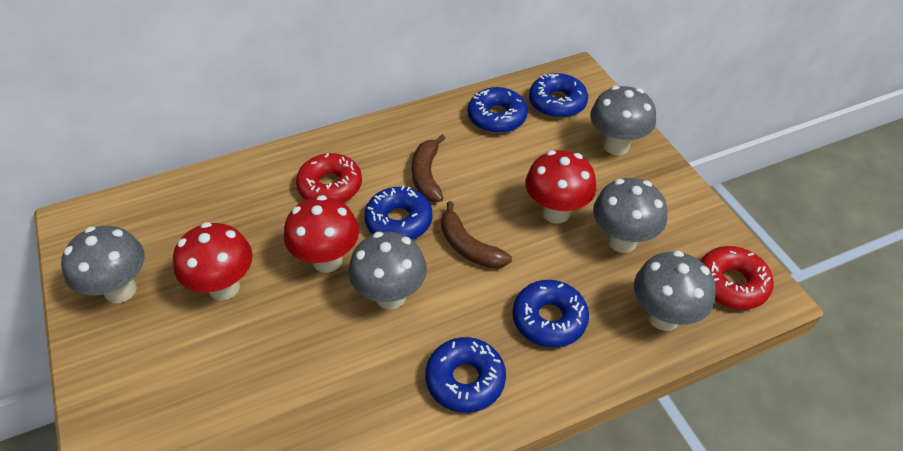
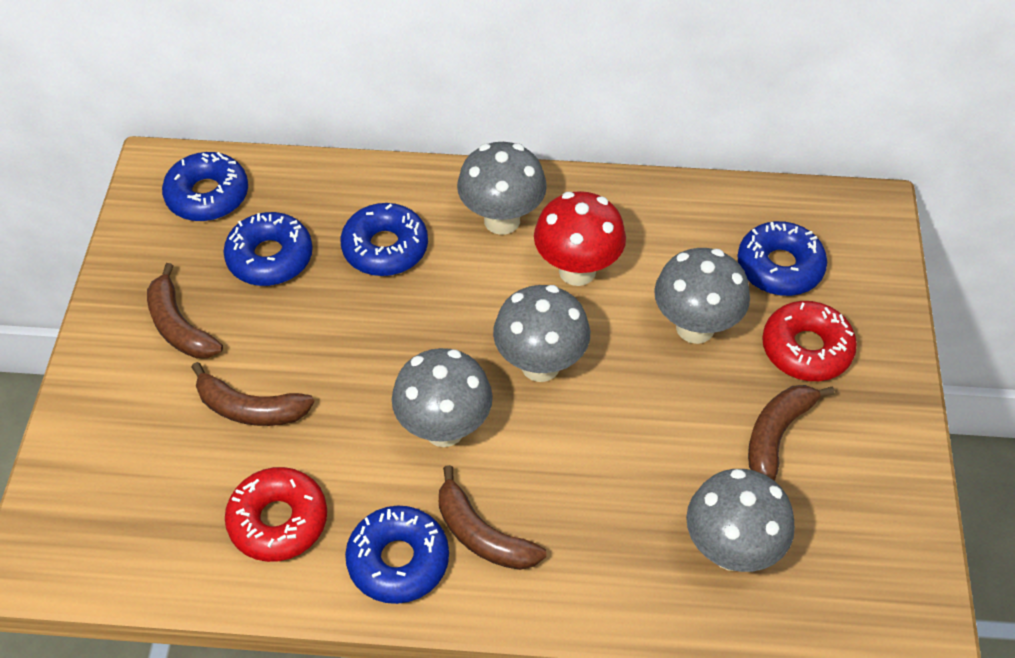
brown banana: 2 -> 4
red mushroom: 3 -> 1

